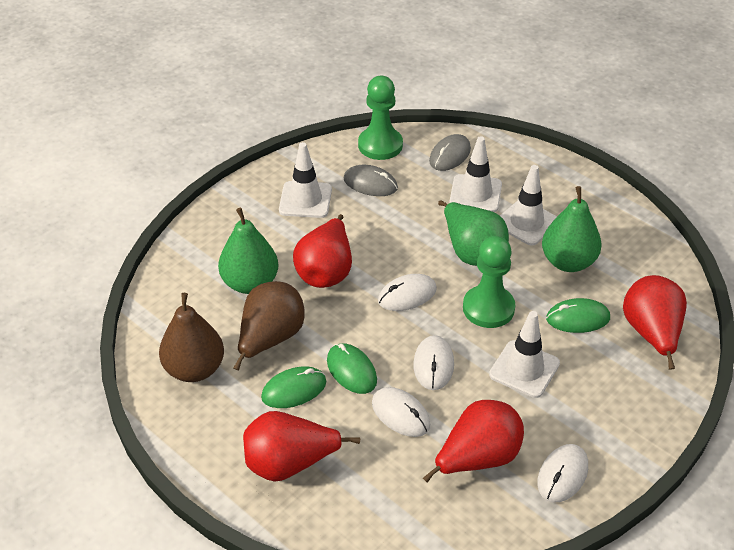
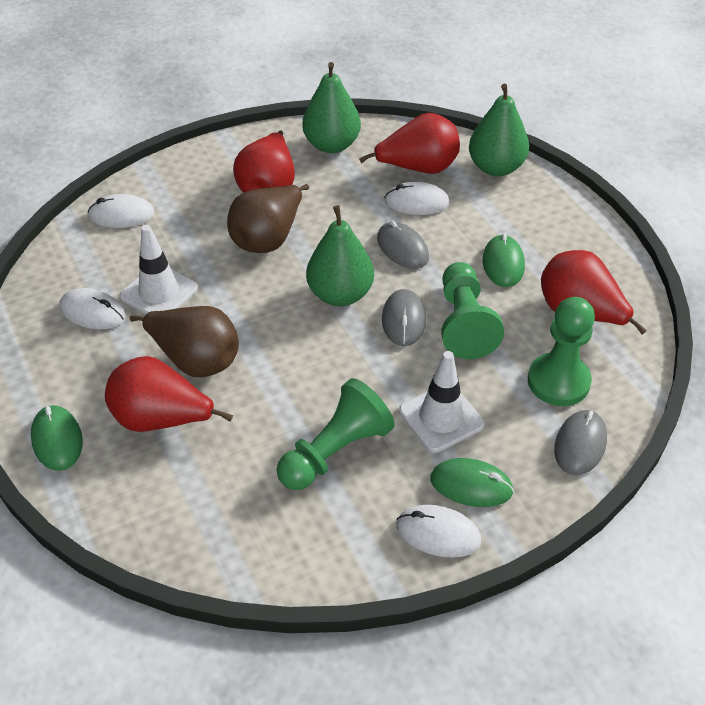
green pawn: 2 -> 3
grey mouse: 2 -> 3
white traffic cone: 4 -> 2

